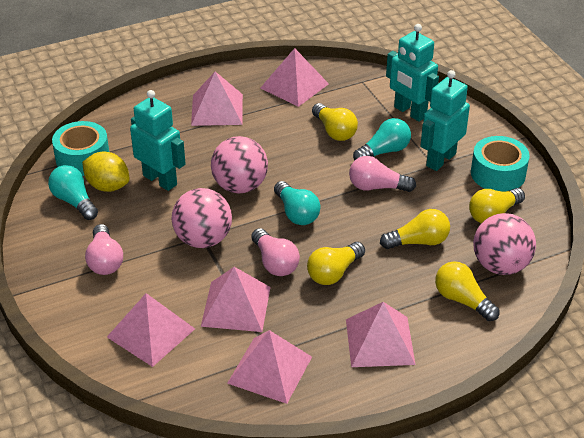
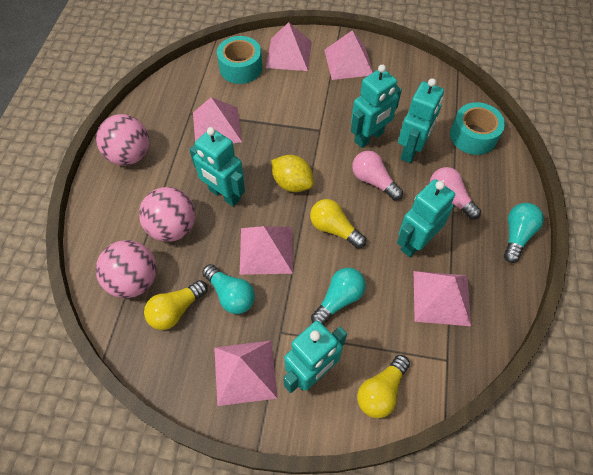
pink light bulb: 3 -> 2
turquoise robot: 3 -> 5
yellow light bulb: 5 -> 3

